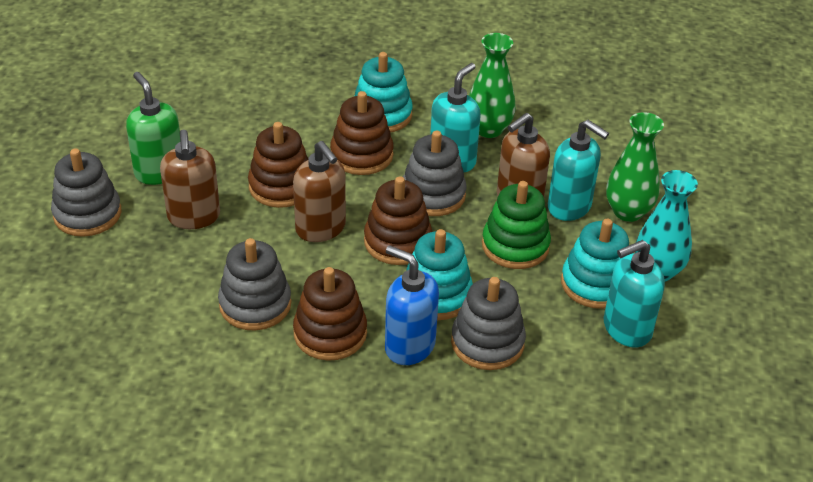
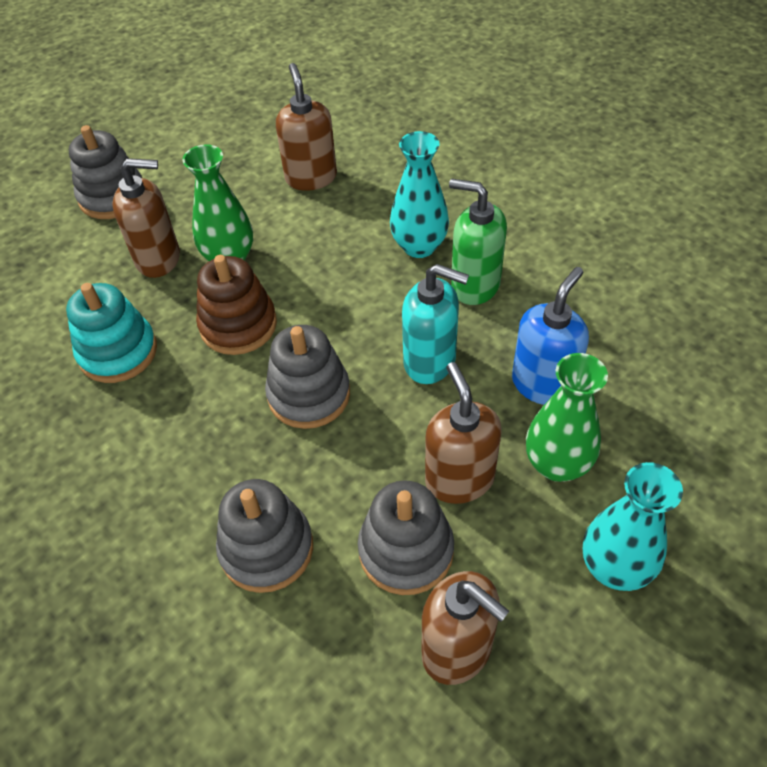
brown soap dispenser: 3 -> 4
brown stacking toy: 4 -> 1
green stacking toy: 1 -> 0
turquoise soap dispenser: 3 -> 1
turquoise stacking toy: 3 -> 1
turquoise vase: 1 -> 2

